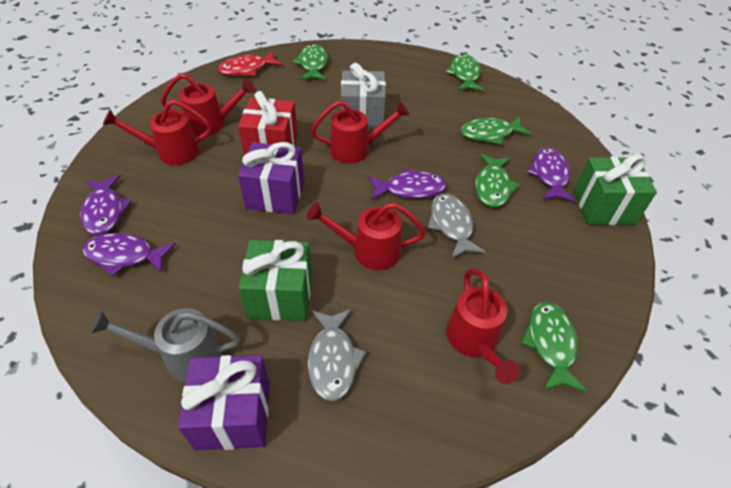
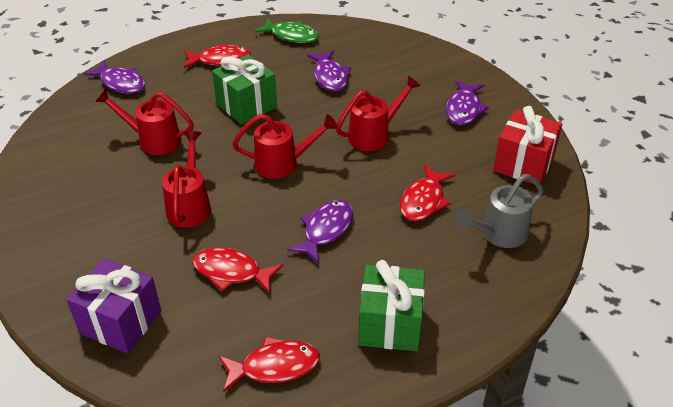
green fish: 5 -> 1
grey fish: 2 -> 0
grey gift: 1 -> 0
purple gift: 2 -> 1
red fish: 1 -> 4
red watering can: 5 -> 4

